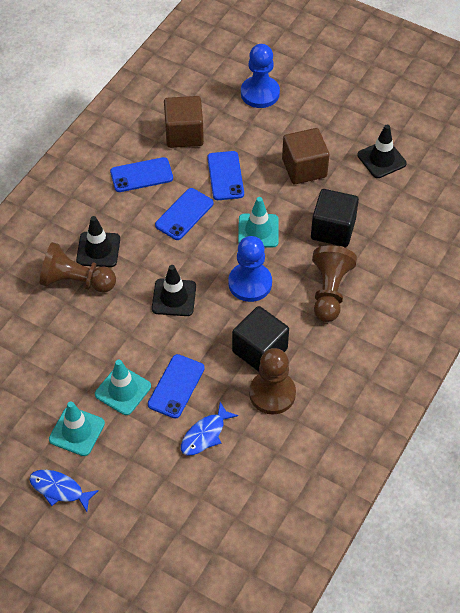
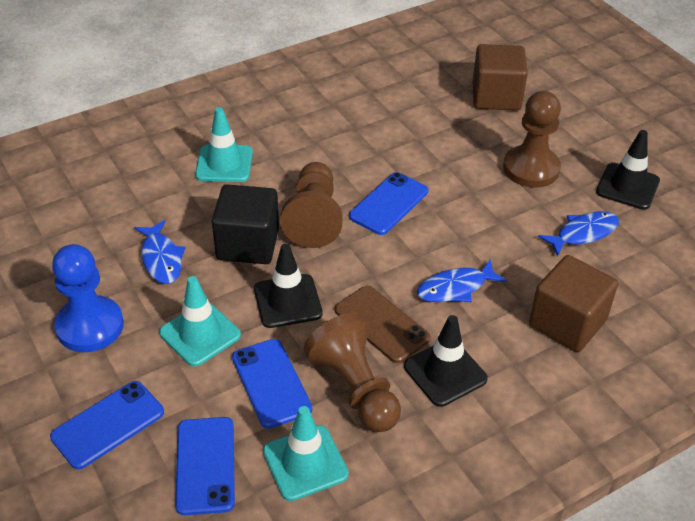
black cube: 2 -> 1
blue fish: 2 -> 3
blue pawn: 2 -> 1
brown phone: 0 -> 1

